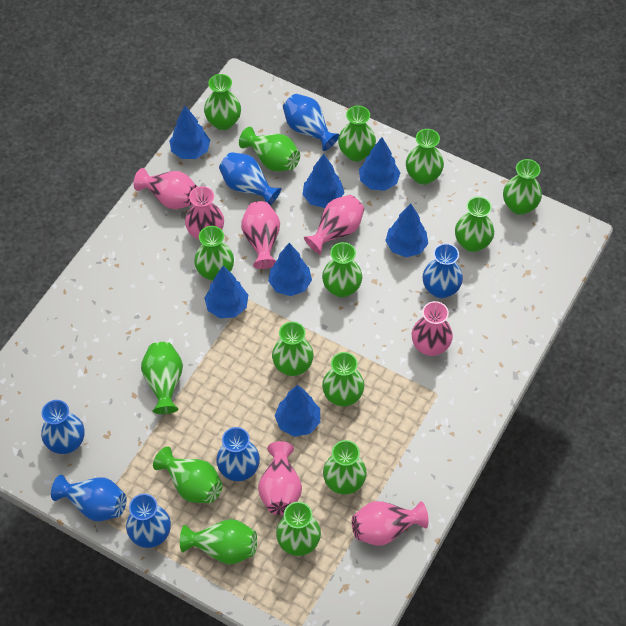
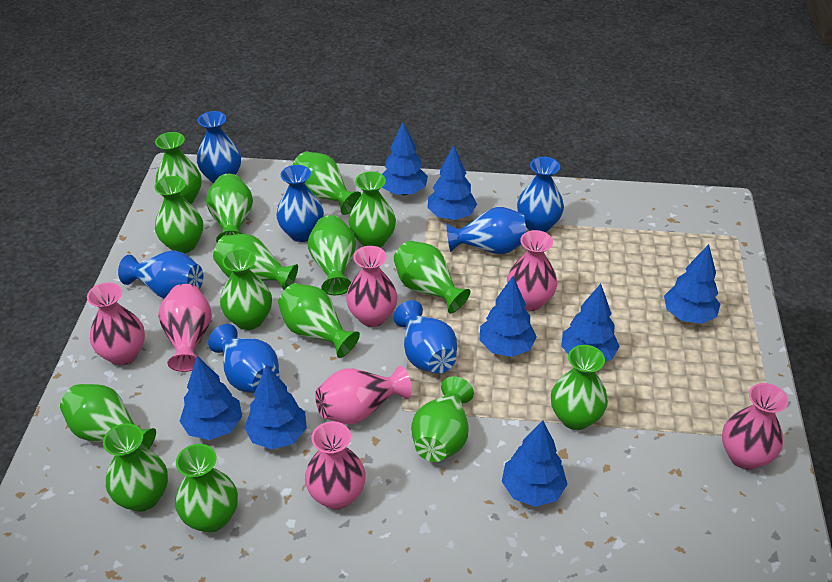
blue tree: 7 -> 8

